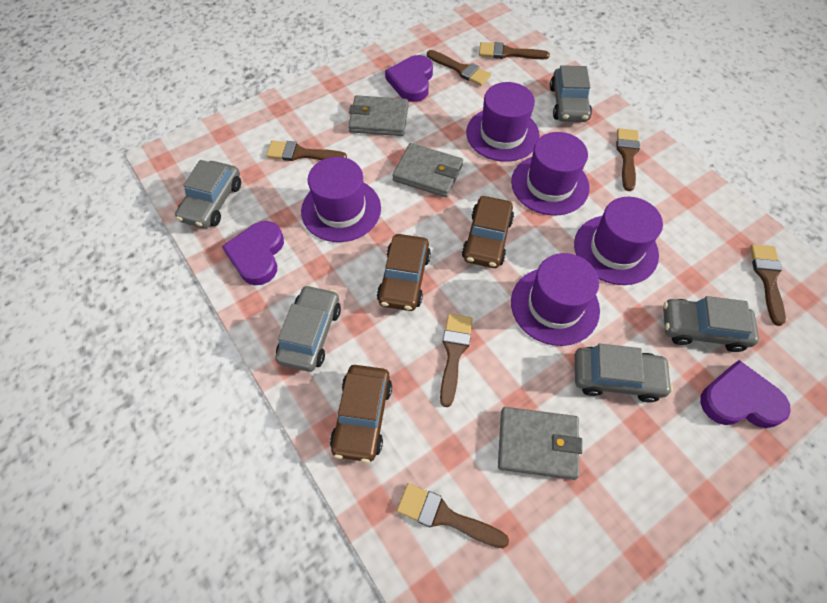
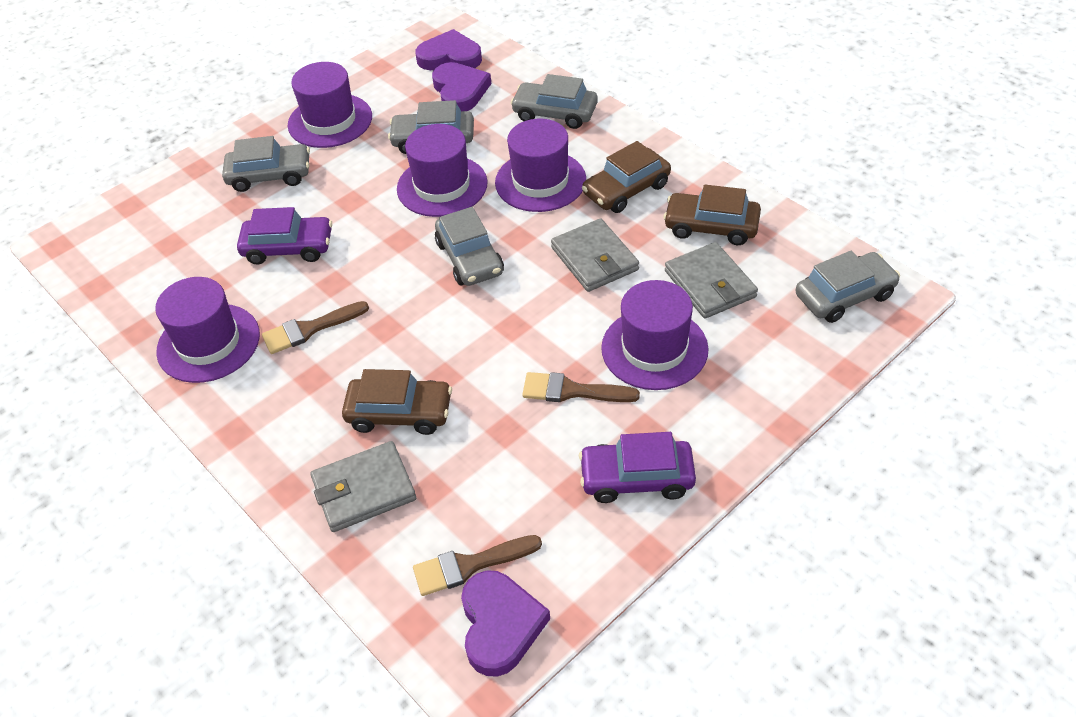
brown brush: 7 -> 3
purple car: 0 -> 2

